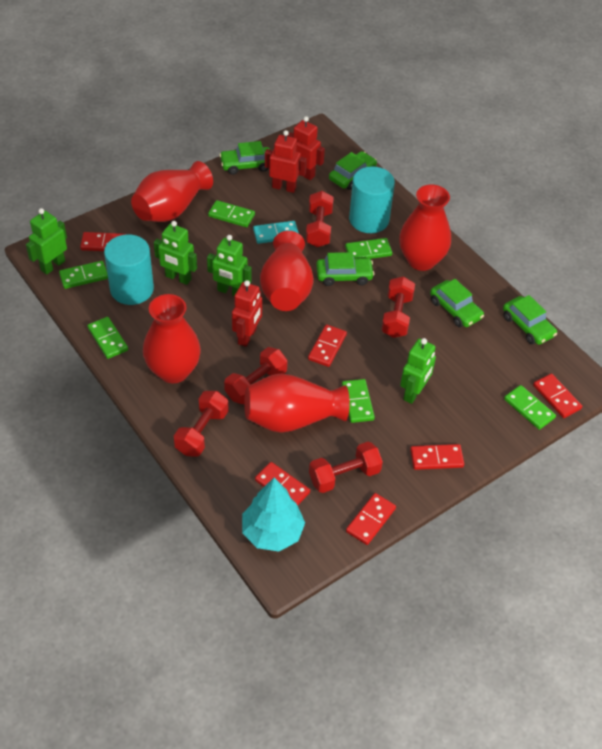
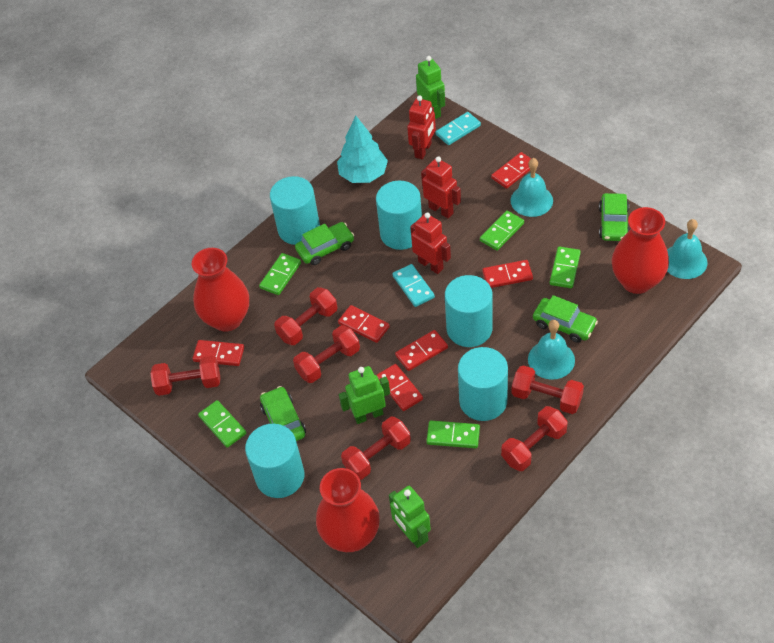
green car: 5 -> 4
green domino: 6 -> 5
green robot: 4 -> 3
red dumbbell: 5 -> 6
red vase: 5 -> 3
turquoise bell: 0 -> 3
turquoise cylinder: 2 -> 5
turquoise domino: 1 -> 2

